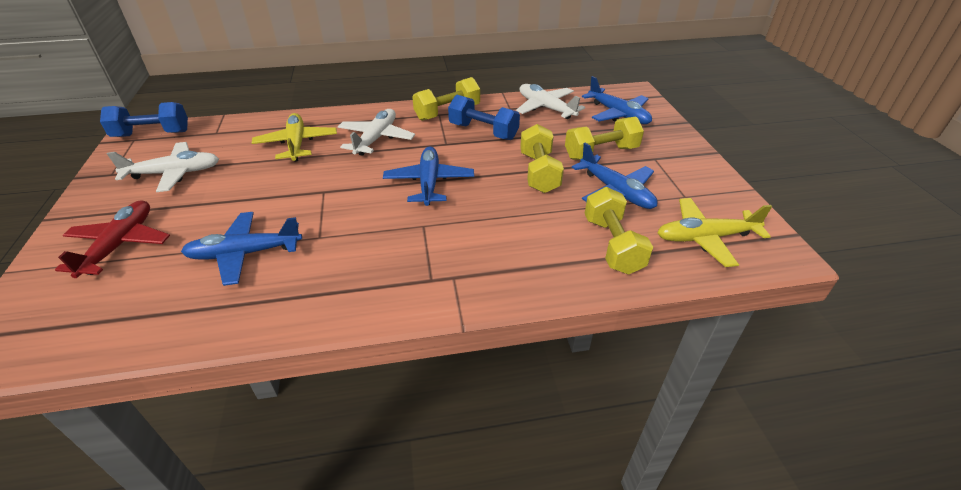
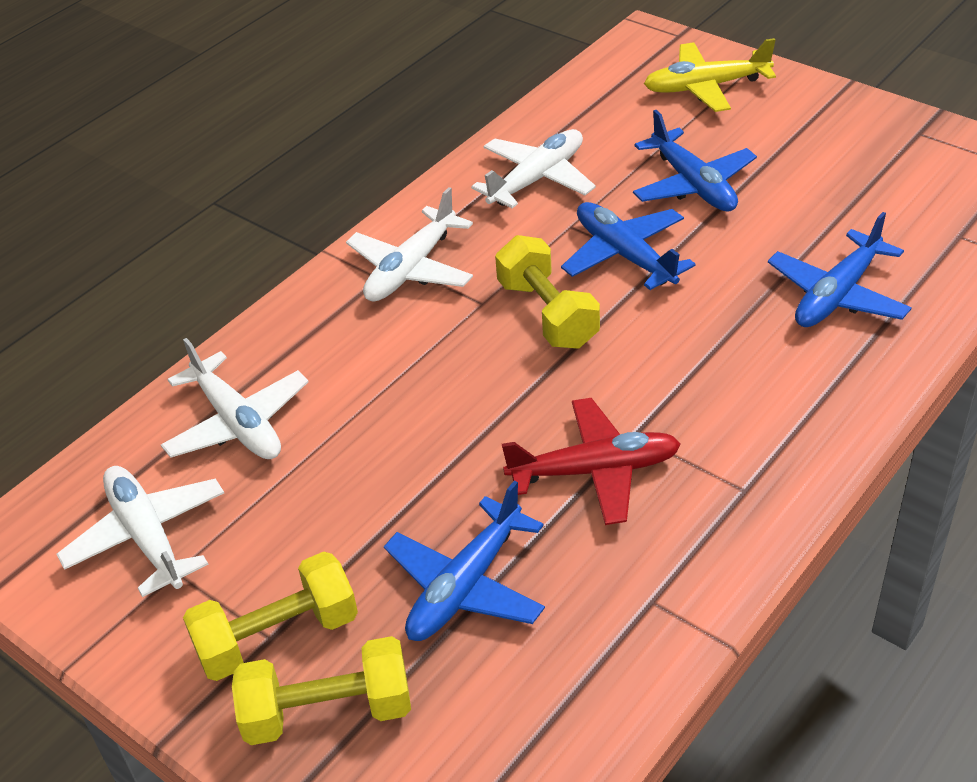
blue dumbbell: 2 -> 0
white plane: 3 -> 4
yellow dumbbell: 4 -> 3
yellow plane: 2 -> 1

